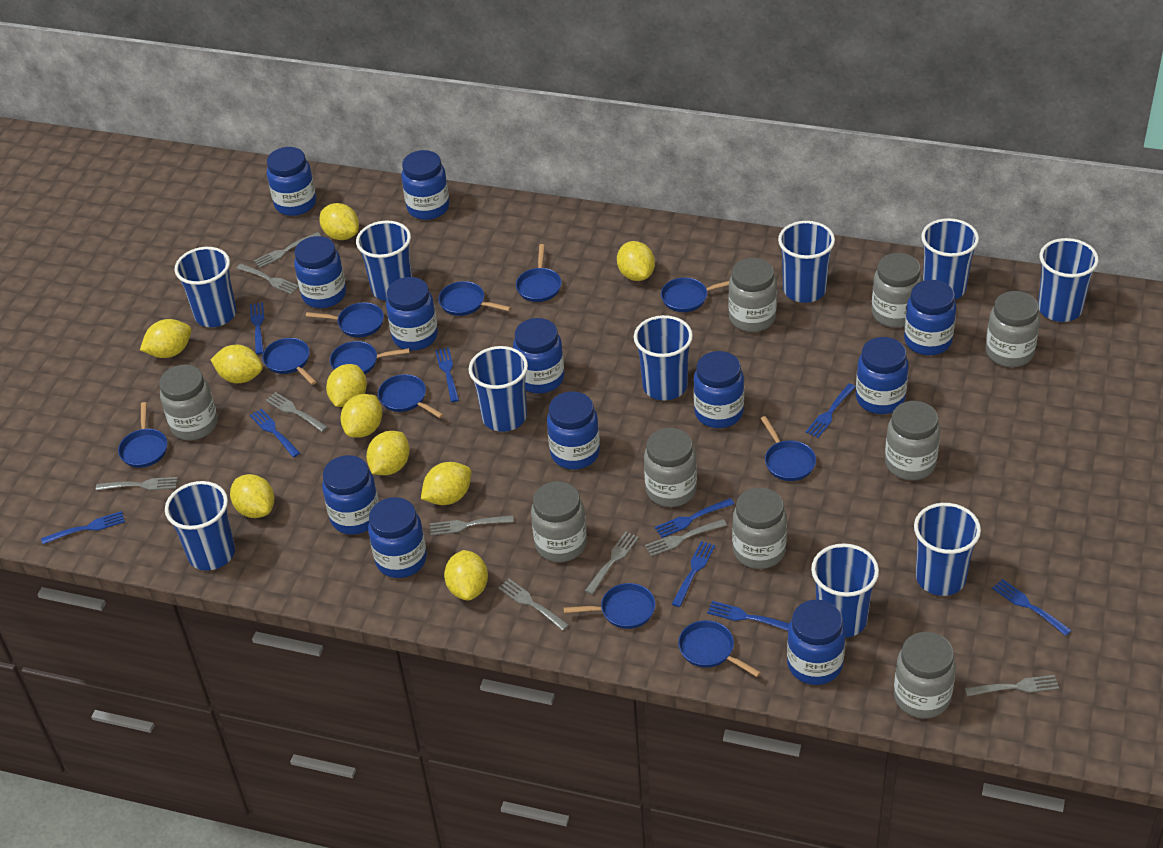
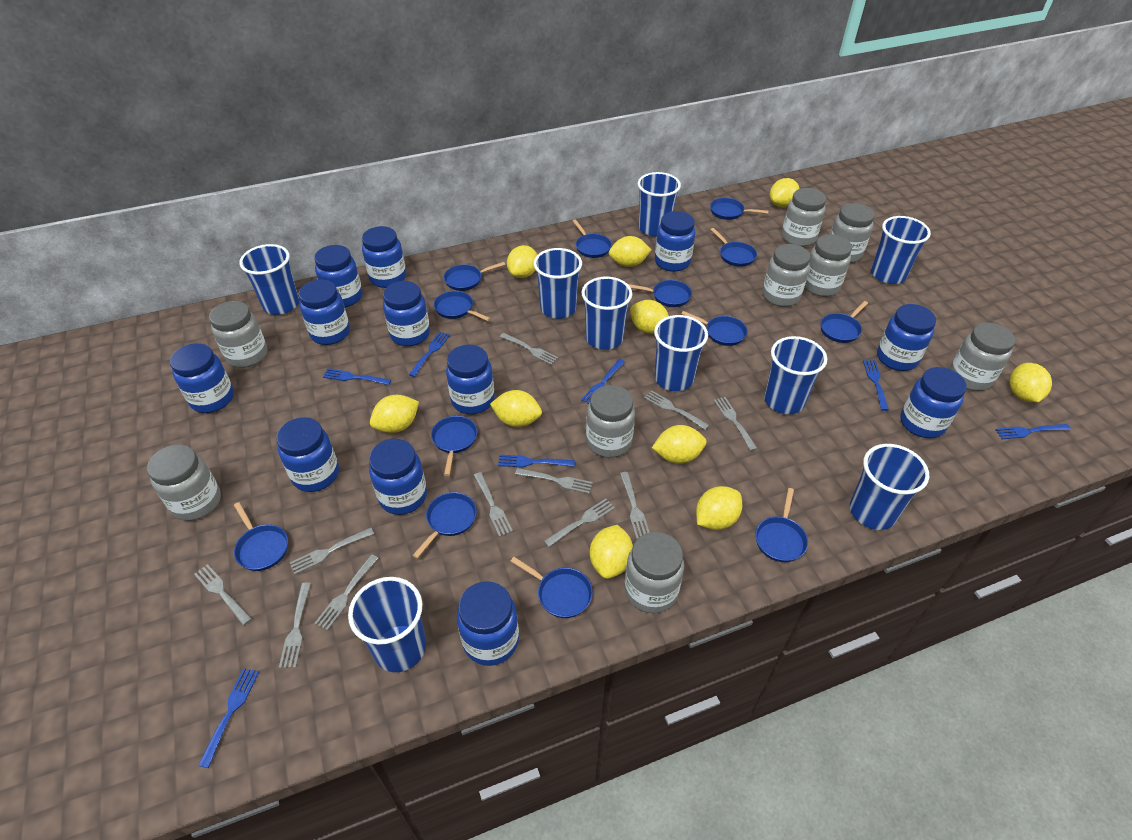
blue cup: 10 -> 9
blue fork: 9 -> 7
blue pan: 11 -> 13
grey fork: 9 -> 11

